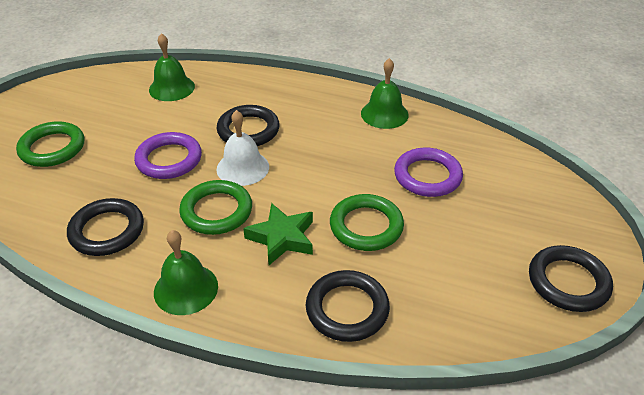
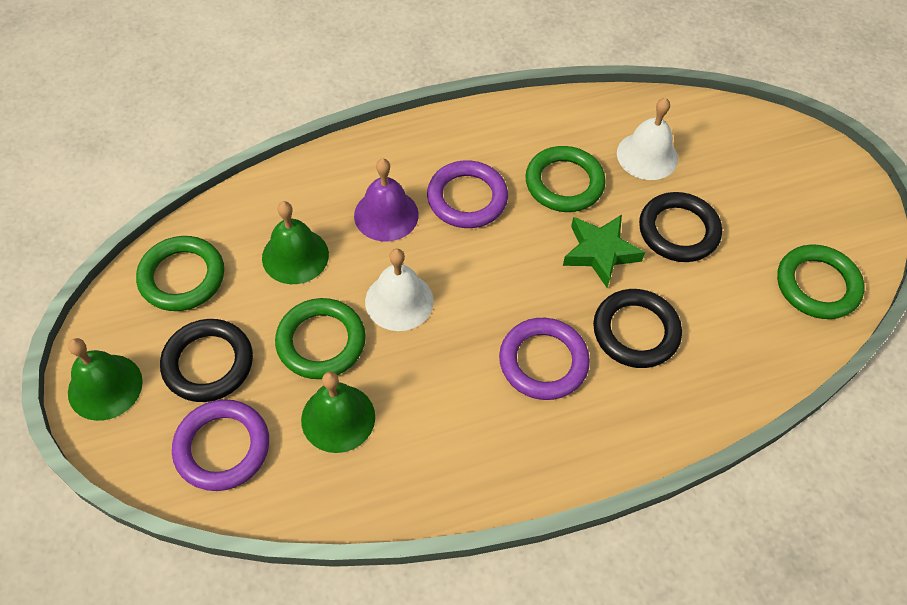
black ring: 4 -> 3
green ring: 3 -> 4
purple bell: 0 -> 1
purple ring: 2 -> 3
white bell: 1 -> 2

